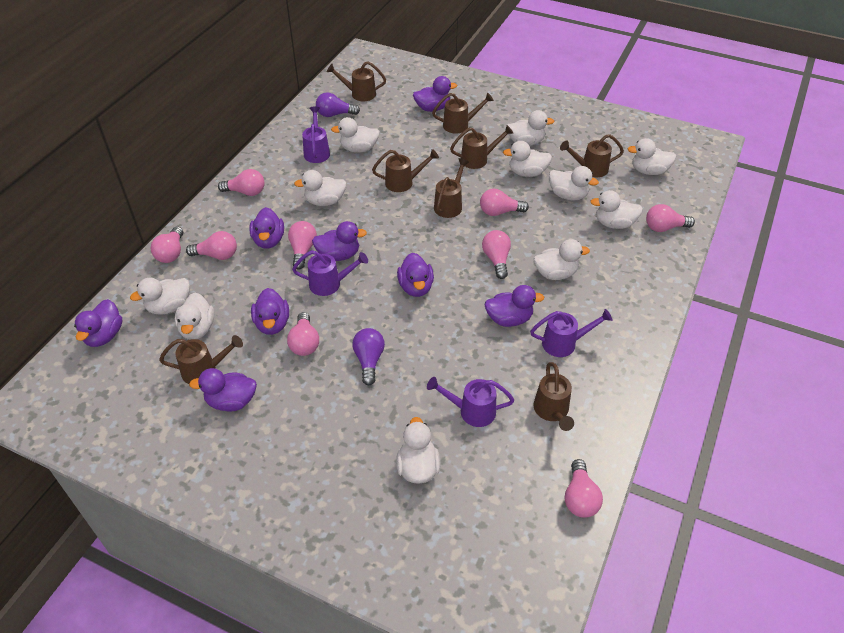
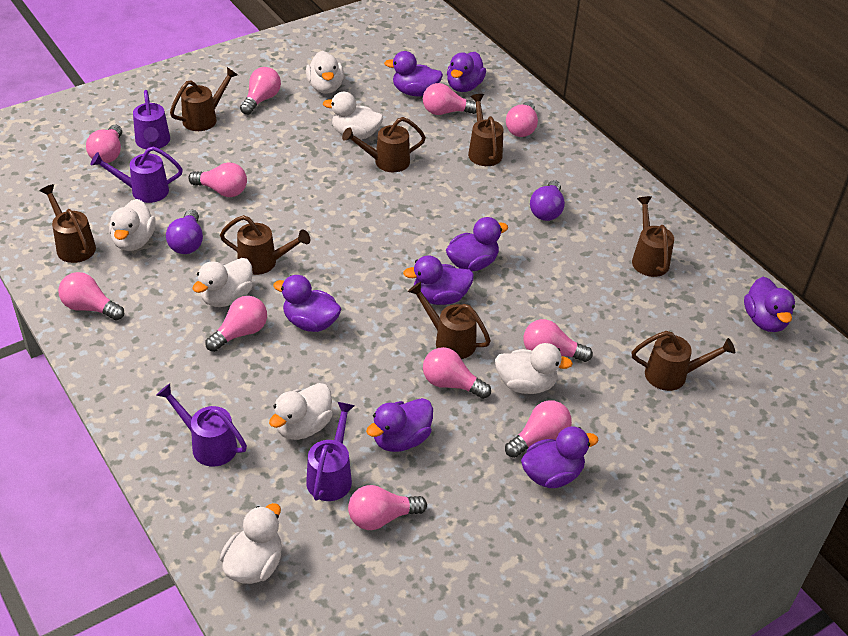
pink light bulb: 9 -> 11
white duck: 11 -> 7

